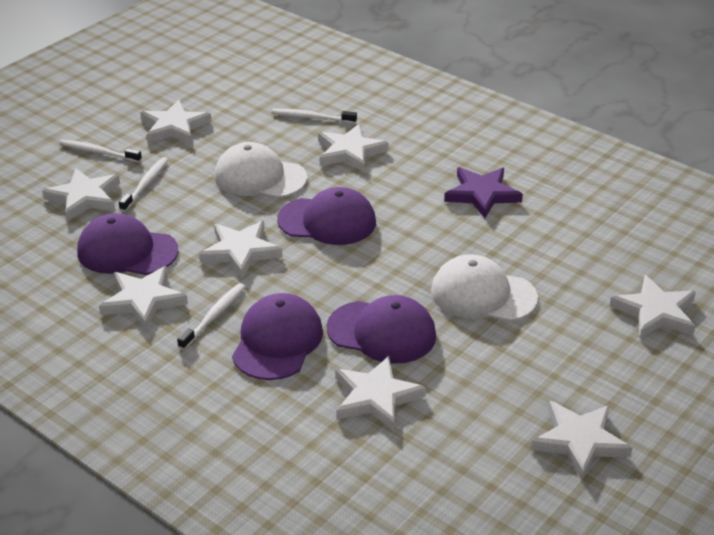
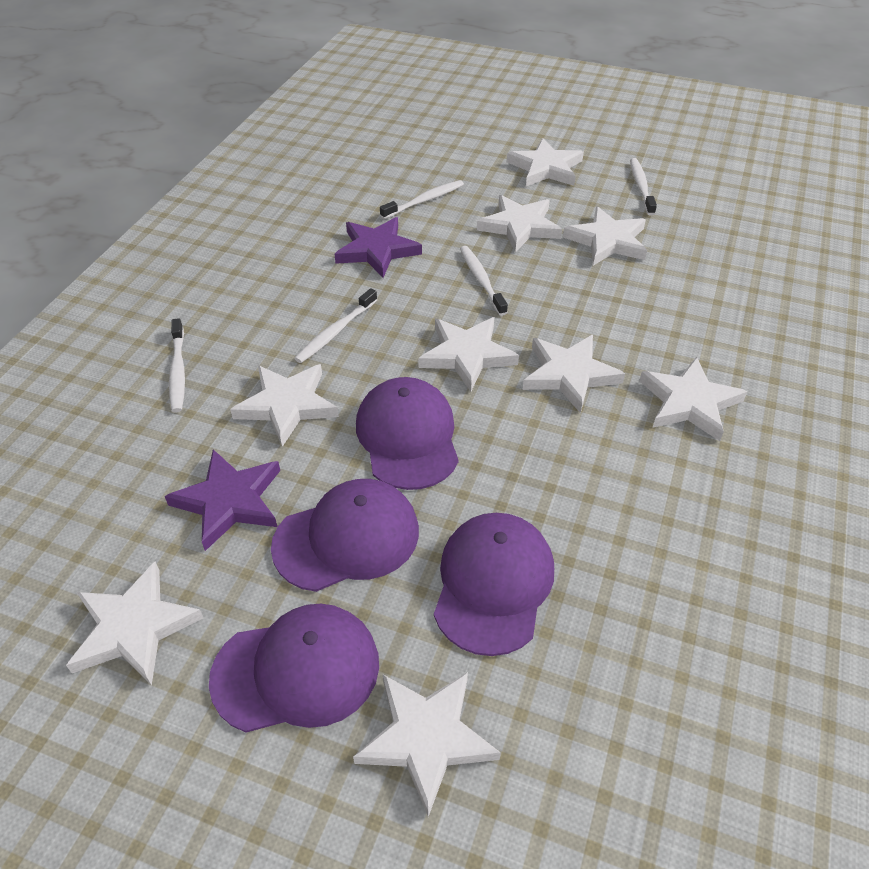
purple star: 1 -> 2
white cap: 2 -> 0
white star: 8 -> 9
white toothbrush: 4 -> 5

